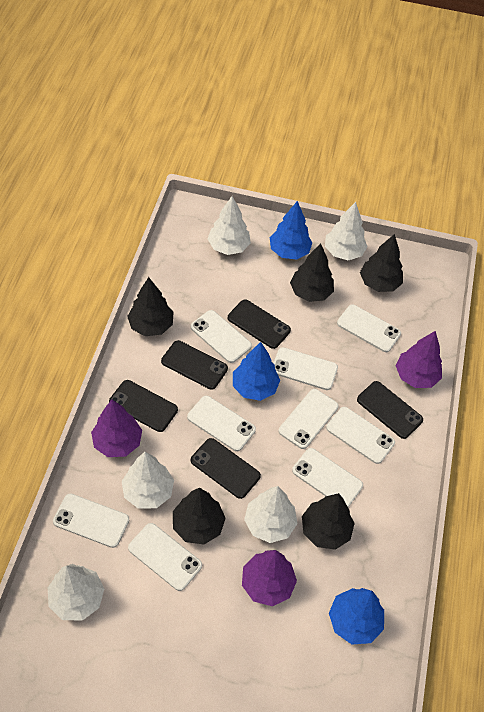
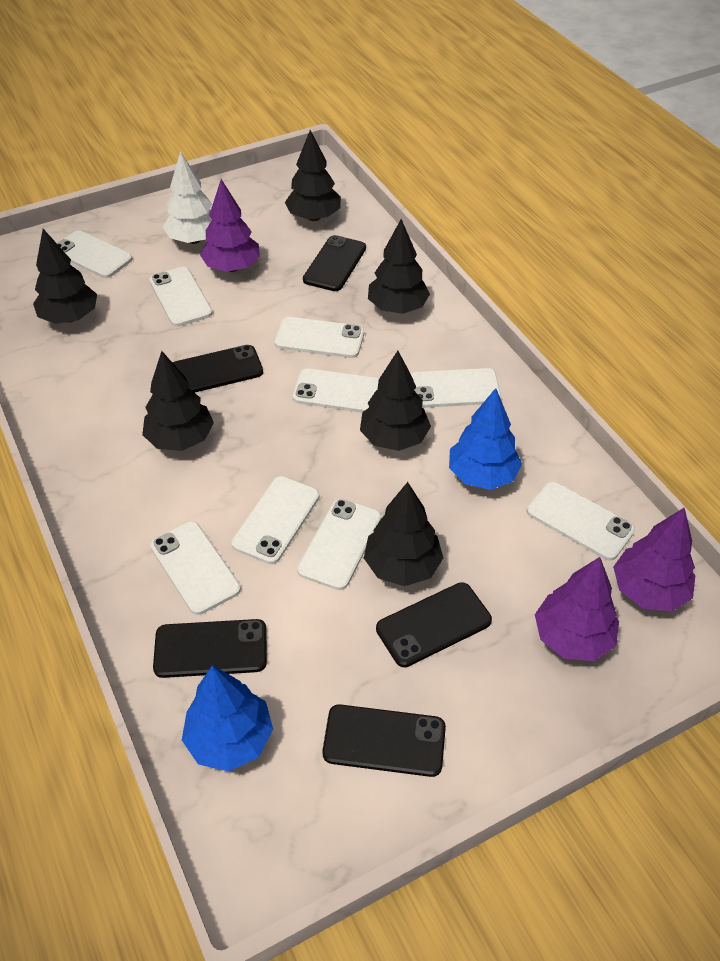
black tree: 5 -> 6
blue tree: 3 -> 2
white tree: 5 -> 1

